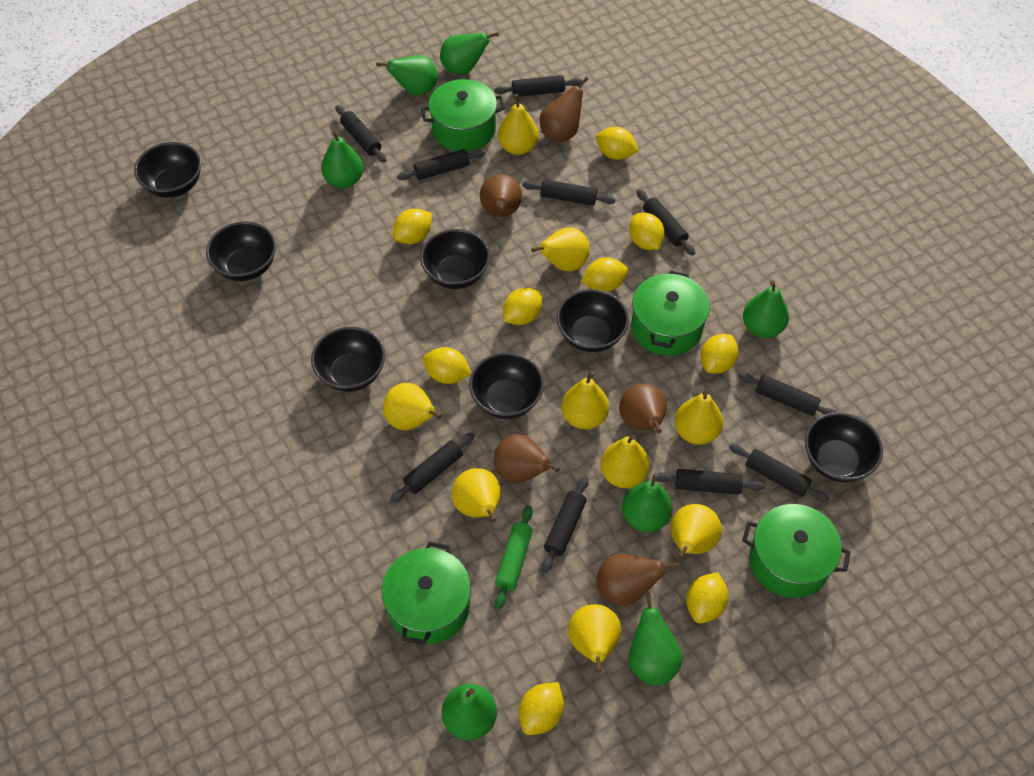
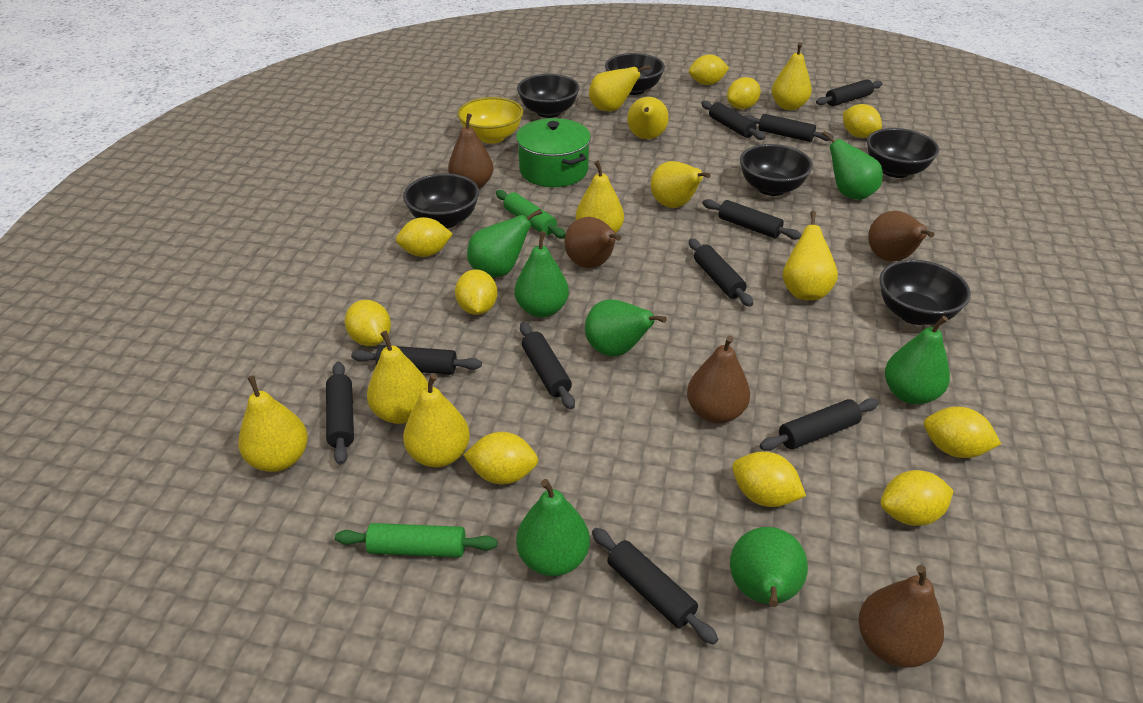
black bowl: 7 -> 6
green pot: 4 -> 1
green rolling pin: 1 -> 2
yellow bowl: 0 -> 1
yellow lemon: 9 -> 10

